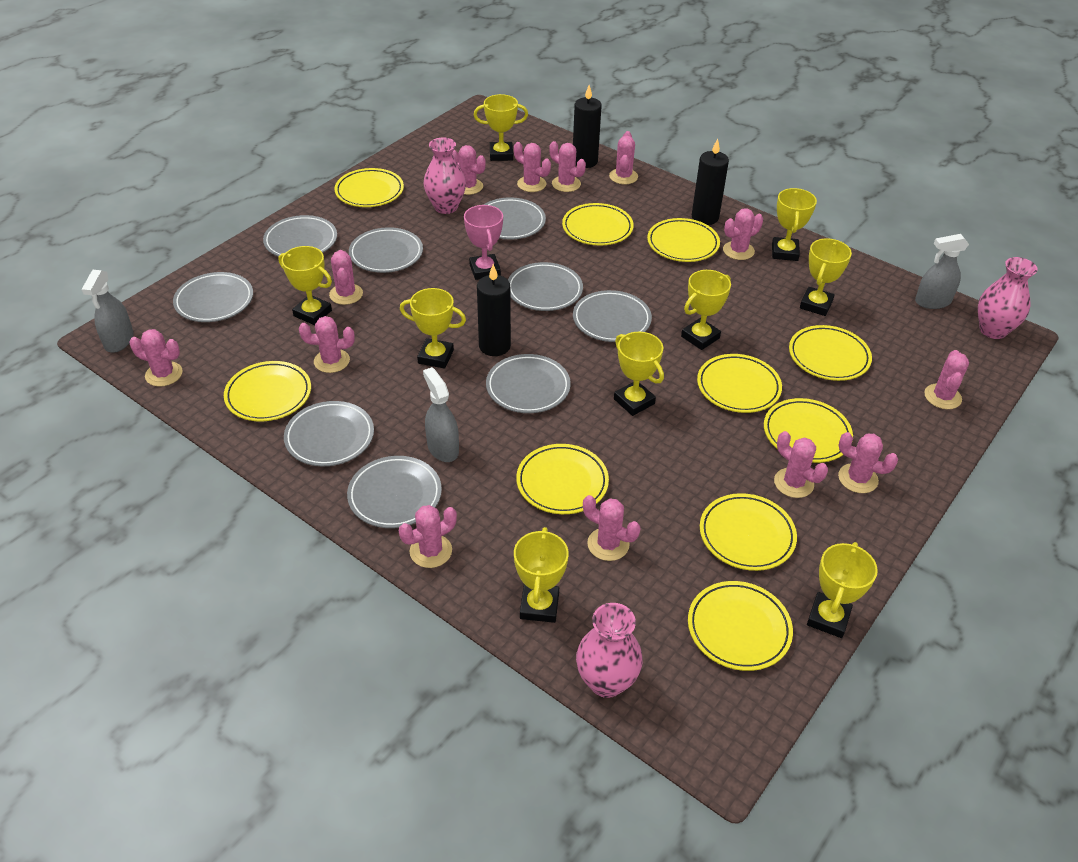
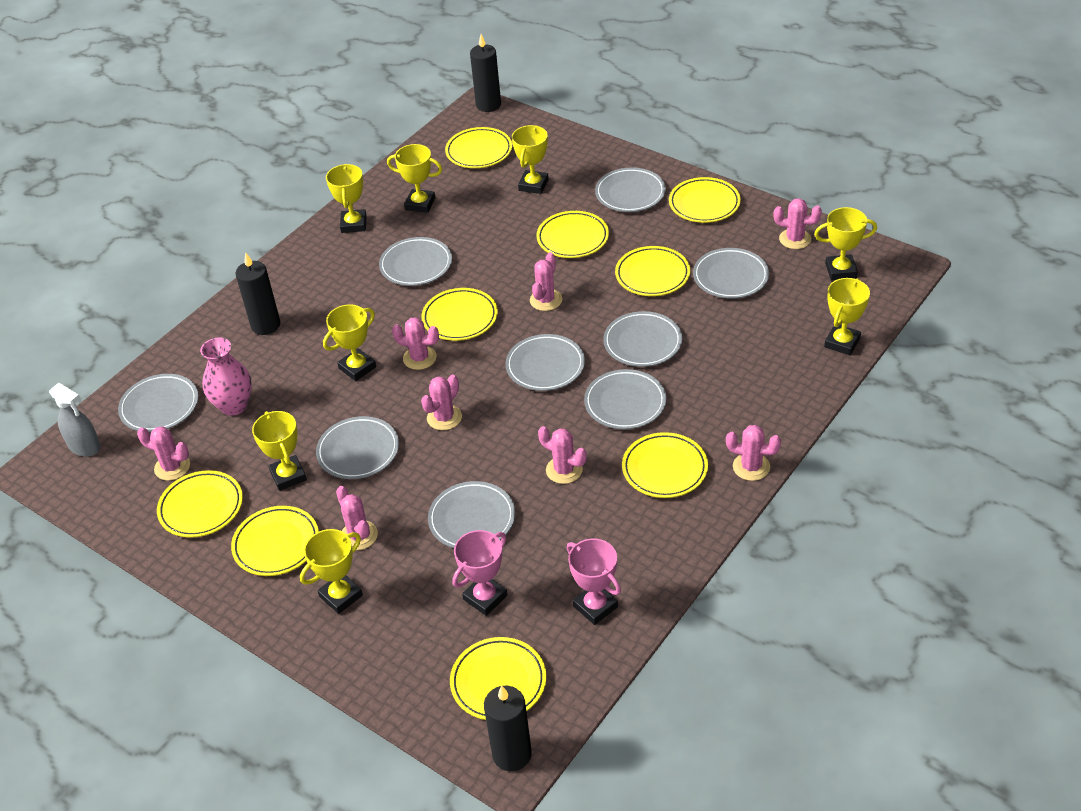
grey spray bottle: 3 -> 1
pink cactus: 13 -> 8
pink trophy: 1 -> 2
pink vase: 3 -> 1
yellow plate: 10 -> 9
yellow trophy: 9 -> 8

